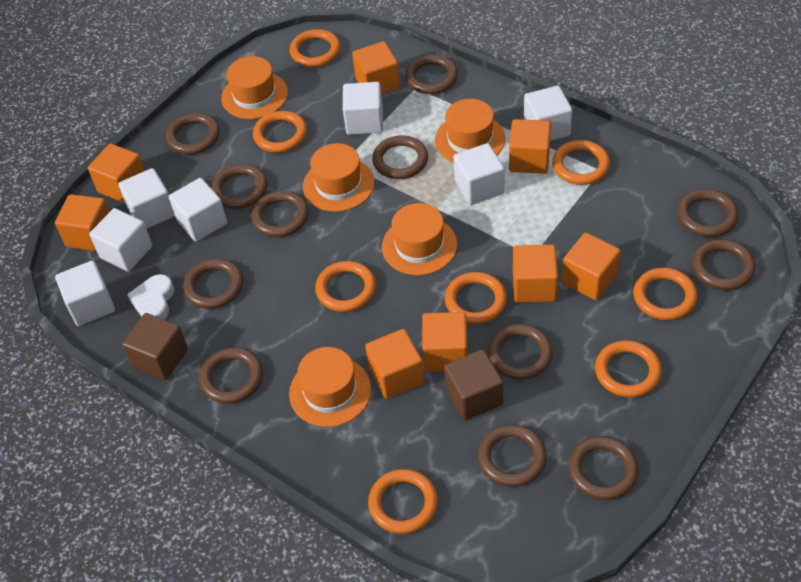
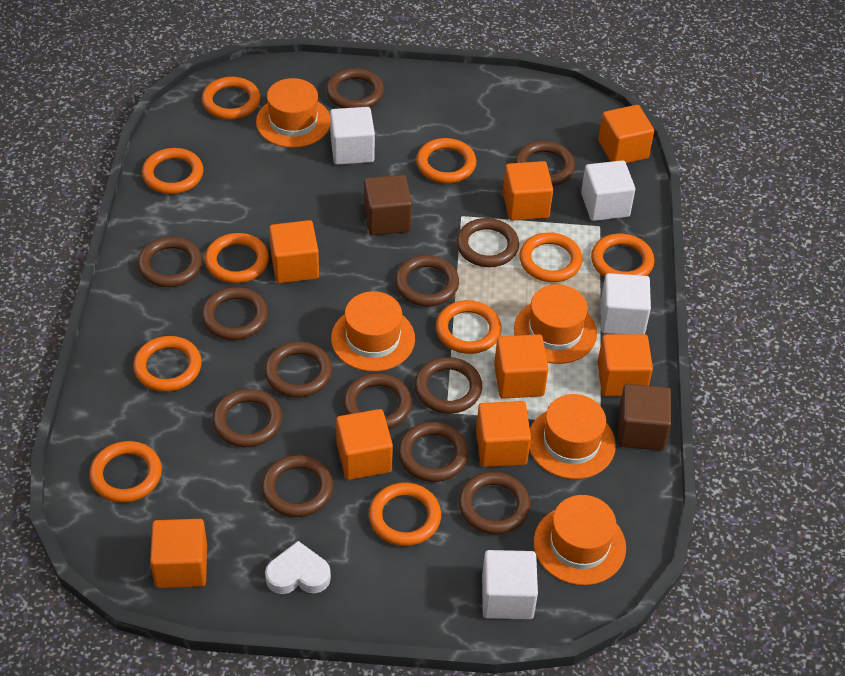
brown ring: 12 -> 13
orange ring: 8 -> 10
white cube: 7 -> 4

